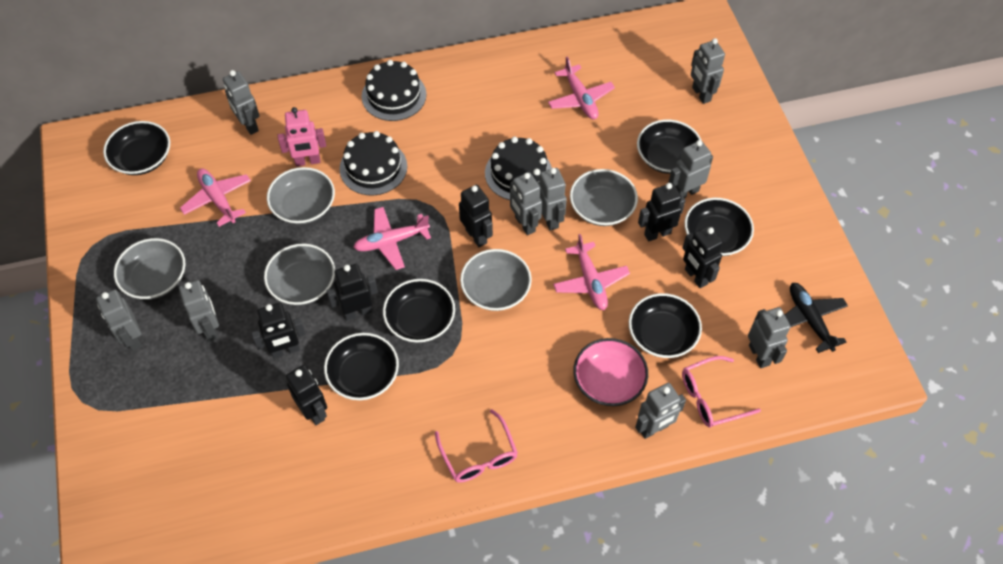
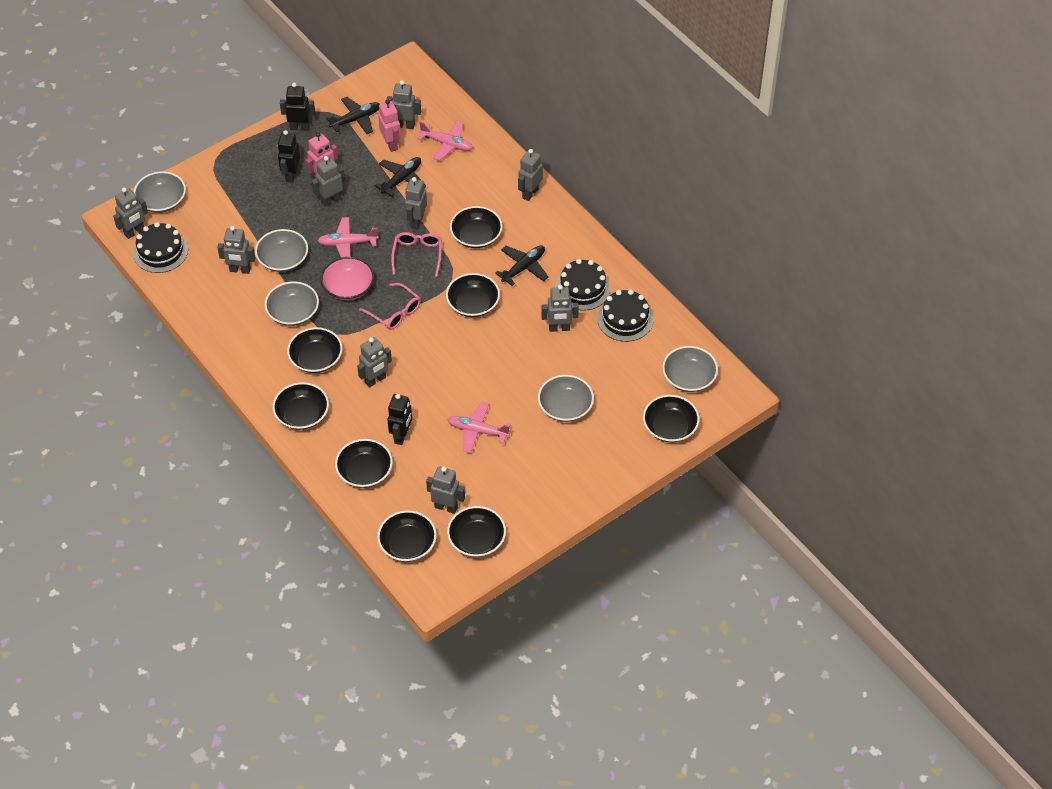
black bowl: 6 -> 8
black plane: 1 -> 3
black robot: 6 -> 3
pink plane: 4 -> 3
pink robot: 1 -> 2

